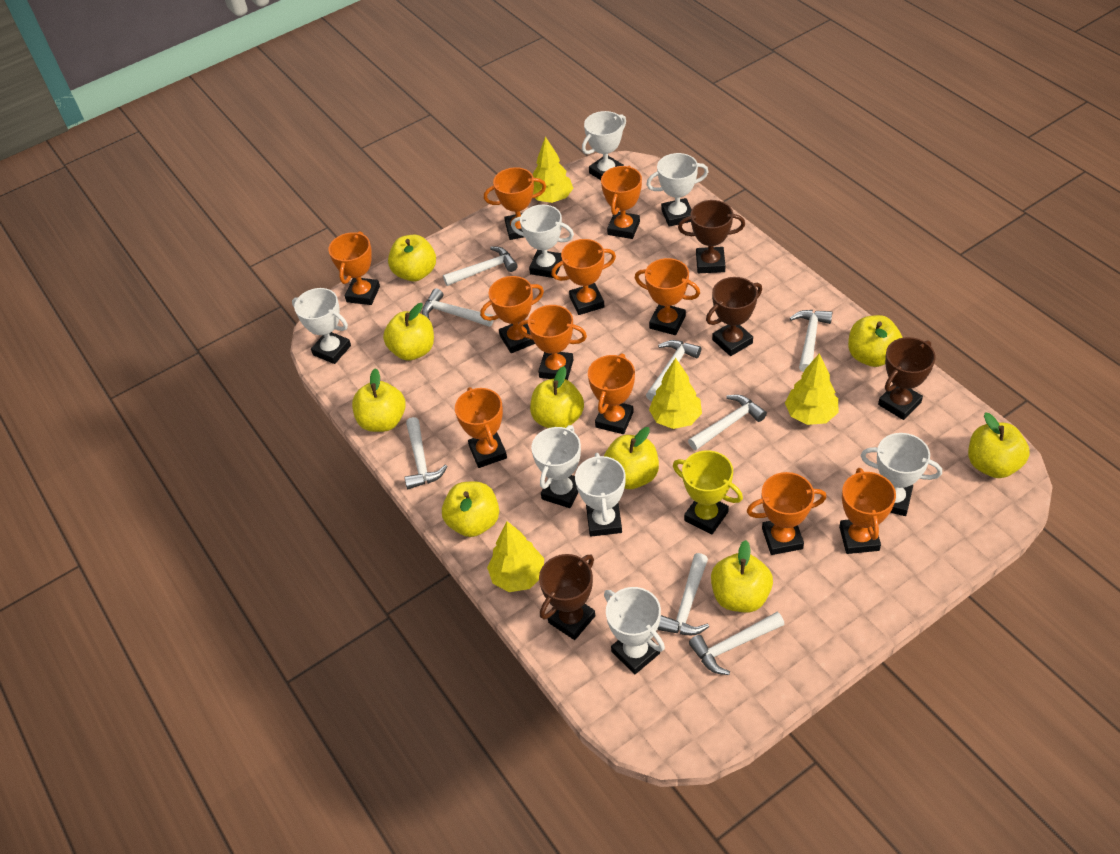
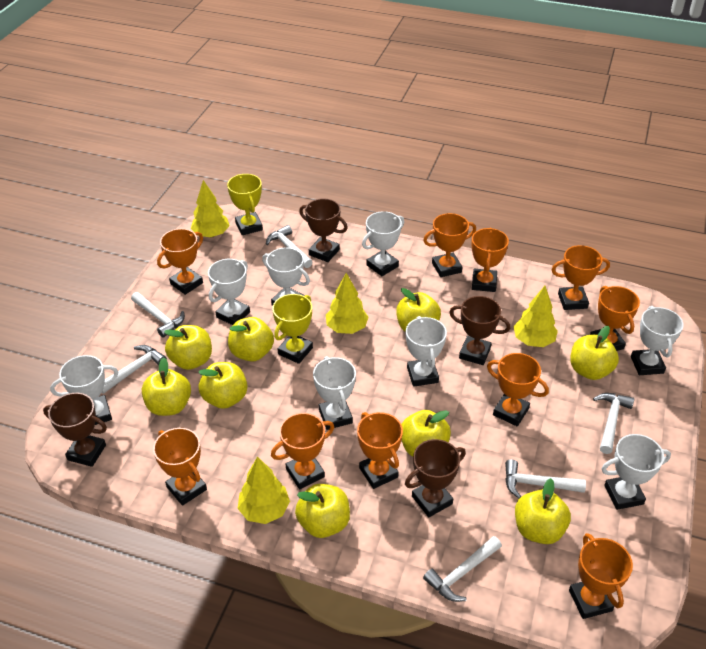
orange trophy: 11 -> 10
white hammer: 8 -> 6
yellow trophy: 1 -> 2

